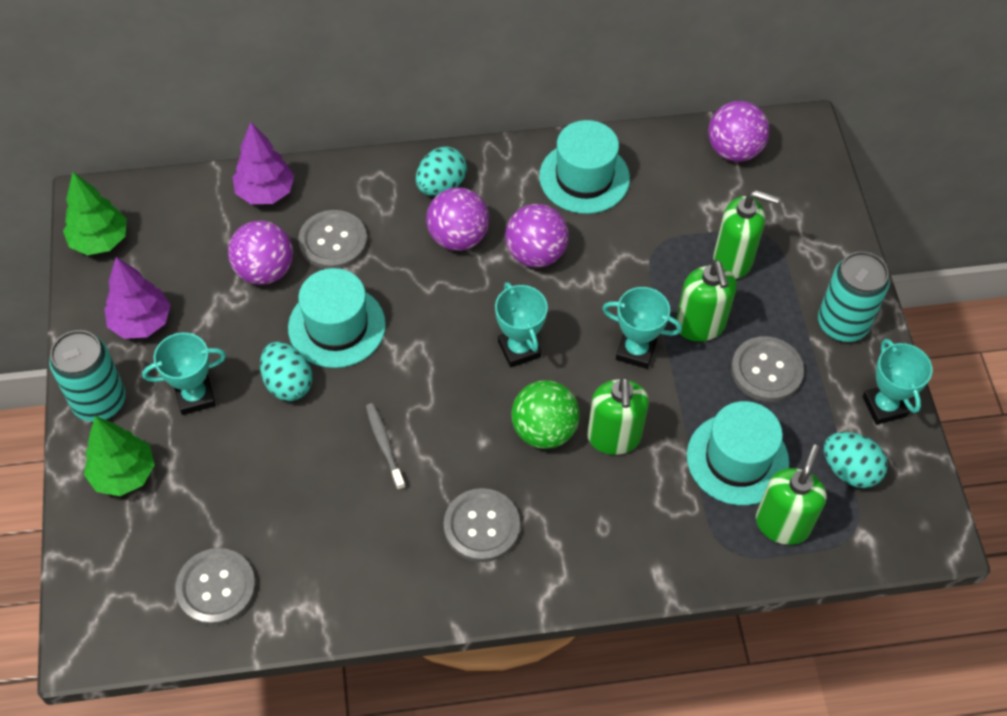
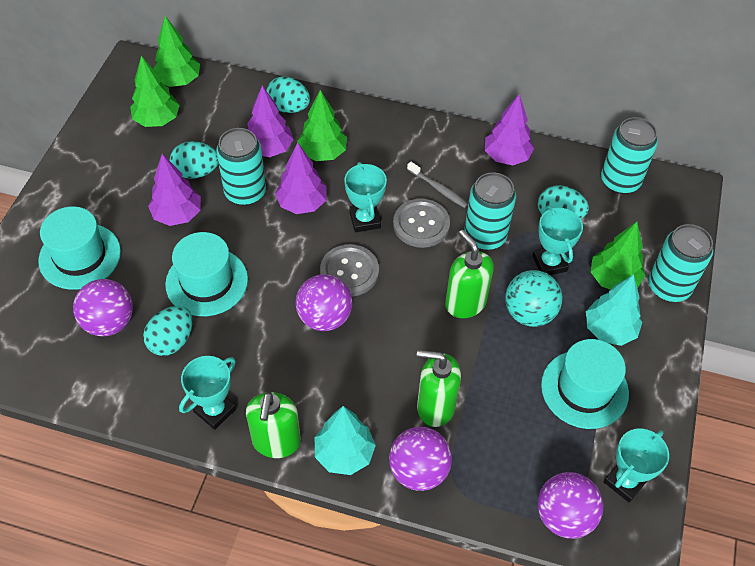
green ball: 1 -> 0
green soap dispenser: 4 -> 3
green tree: 2 -> 4
grey button: 4 -> 2
purple tree: 2 -> 4
turquoise ball: 0 -> 1
turquoise can: 2 -> 4
turquoise egg: 3 -> 4
turquoise tree: 0 -> 2

